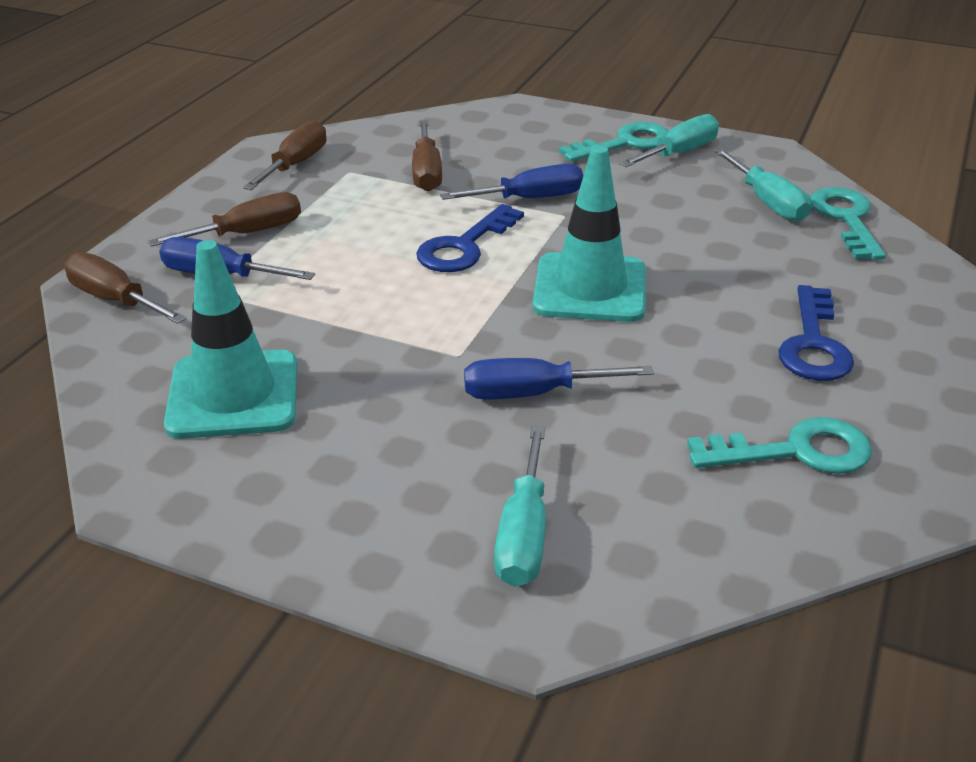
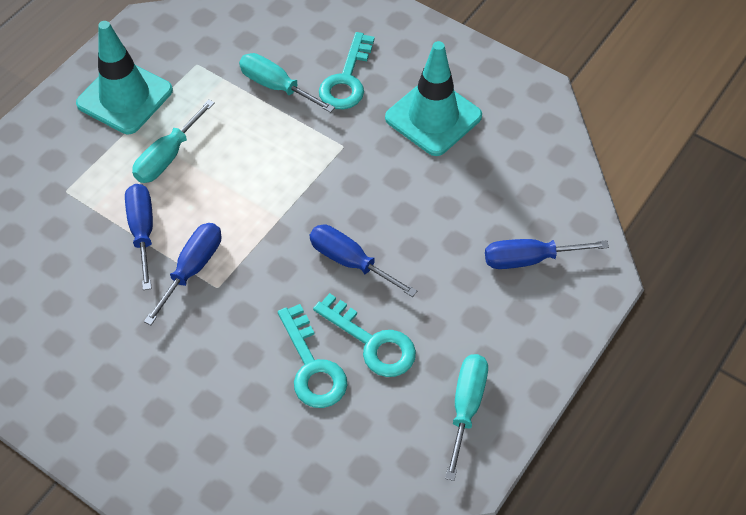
blue key: 2 -> 0
blue screwdriver: 3 -> 4
brown screwdriver: 4 -> 0

